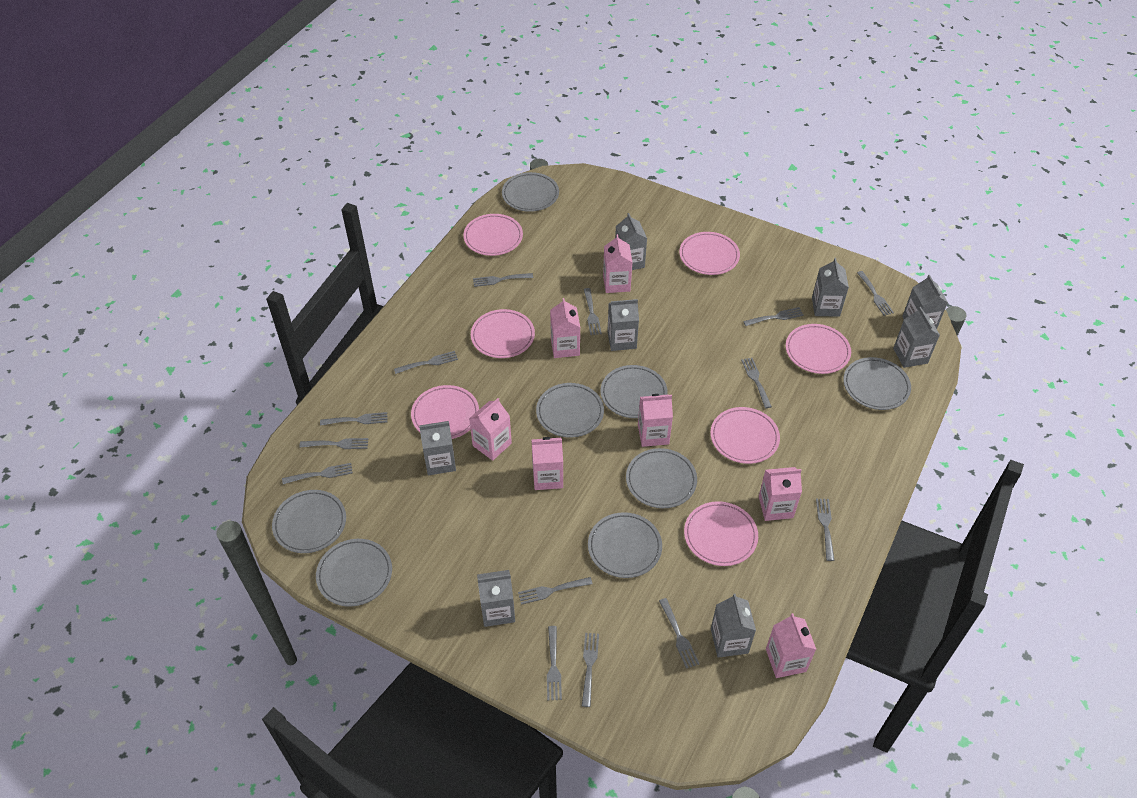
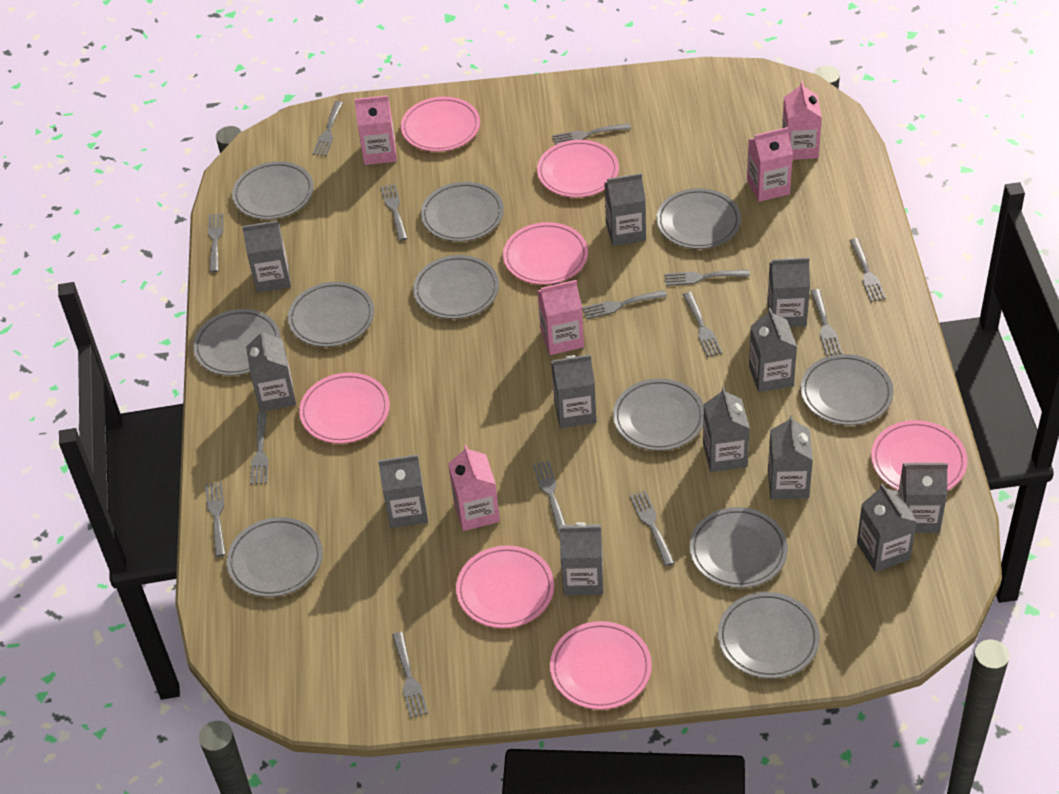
grey carton: 8 -> 12
grey plate: 8 -> 11
pink carton: 7 -> 5

